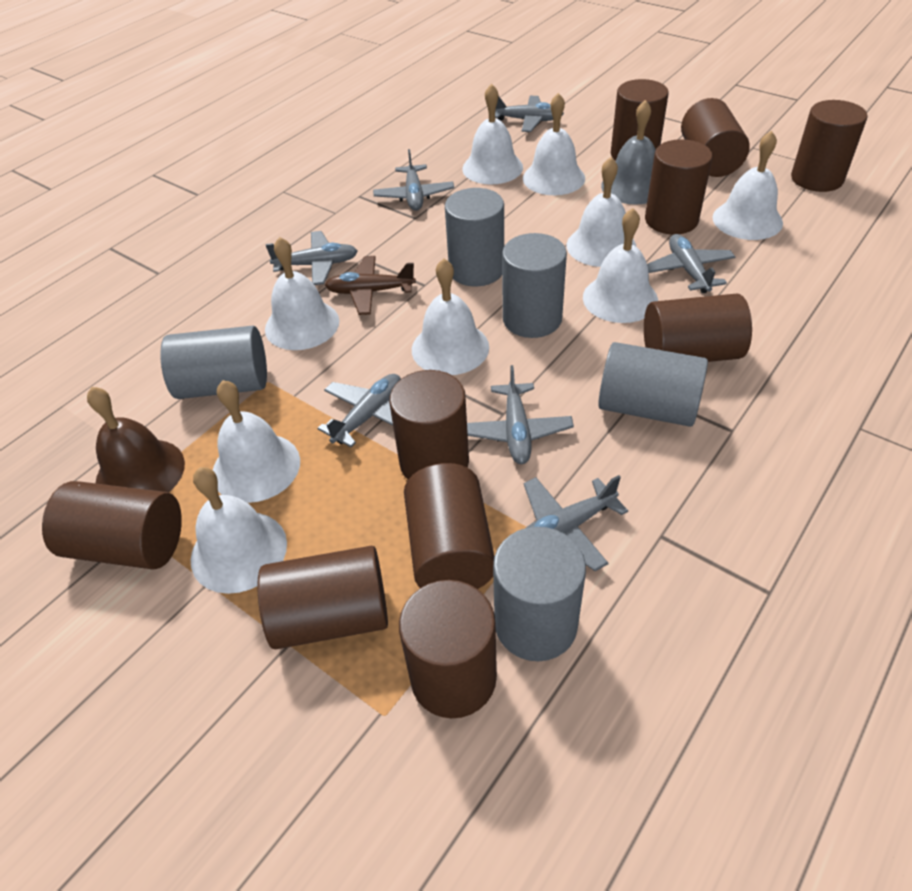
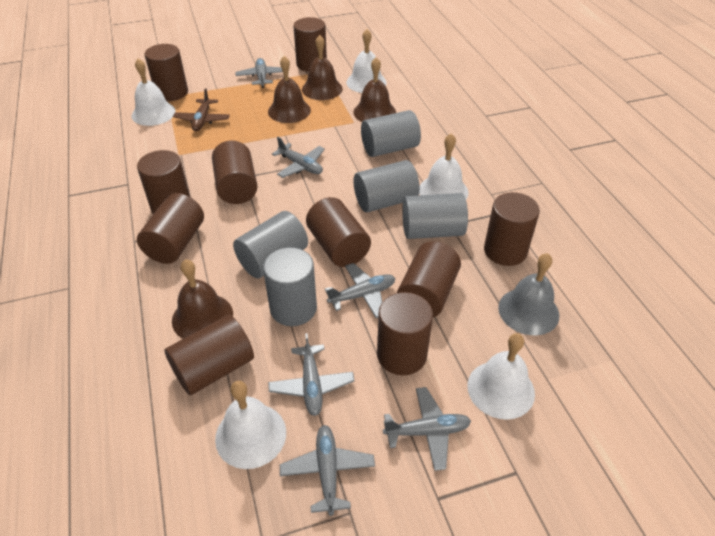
brown bell: 1 -> 4
grey plane: 7 -> 6
white bell: 9 -> 5

